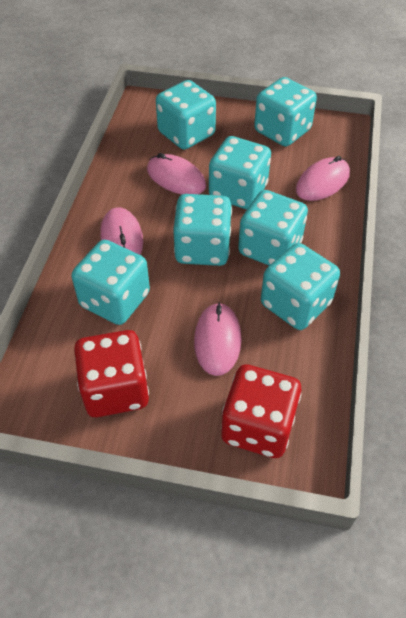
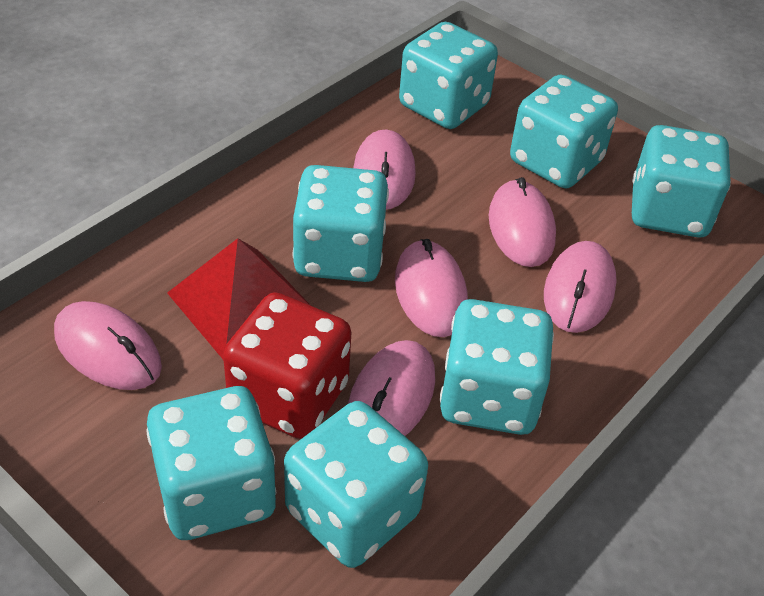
pink mouse: 4 -> 6
red dice: 2 -> 1
red pyramid: 0 -> 1

